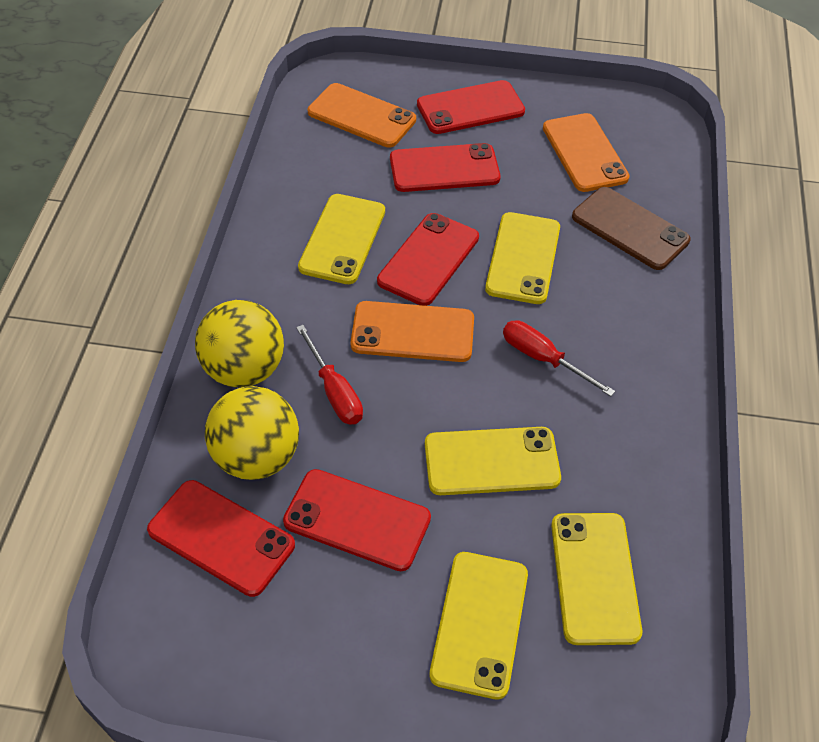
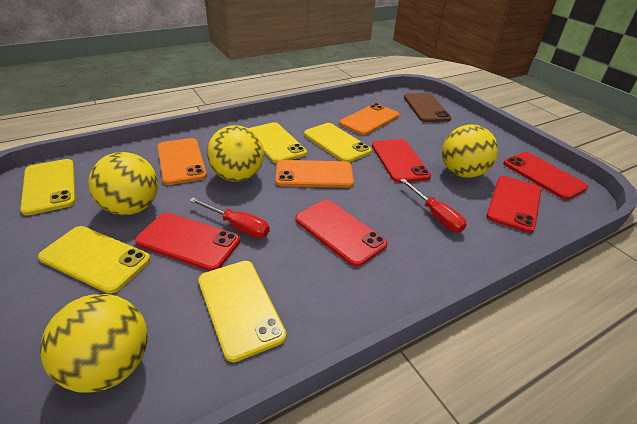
yellow ball: 2 -> 4

